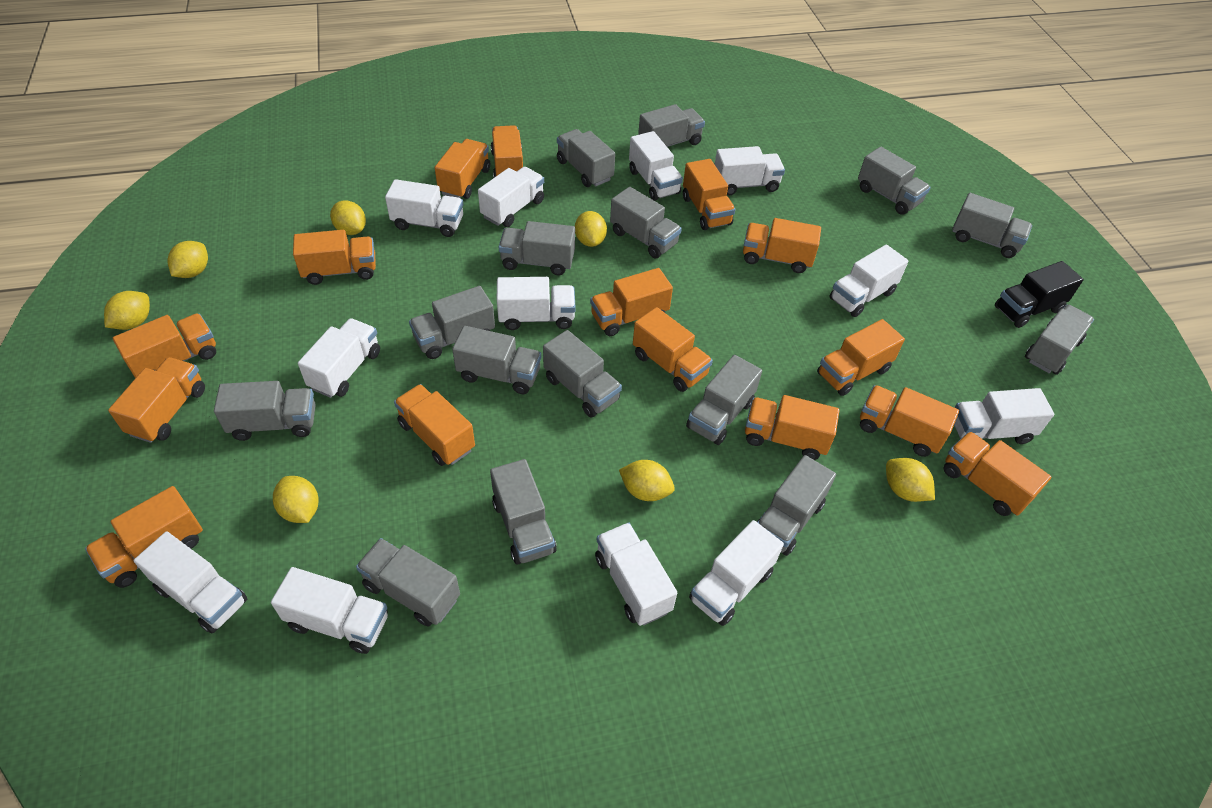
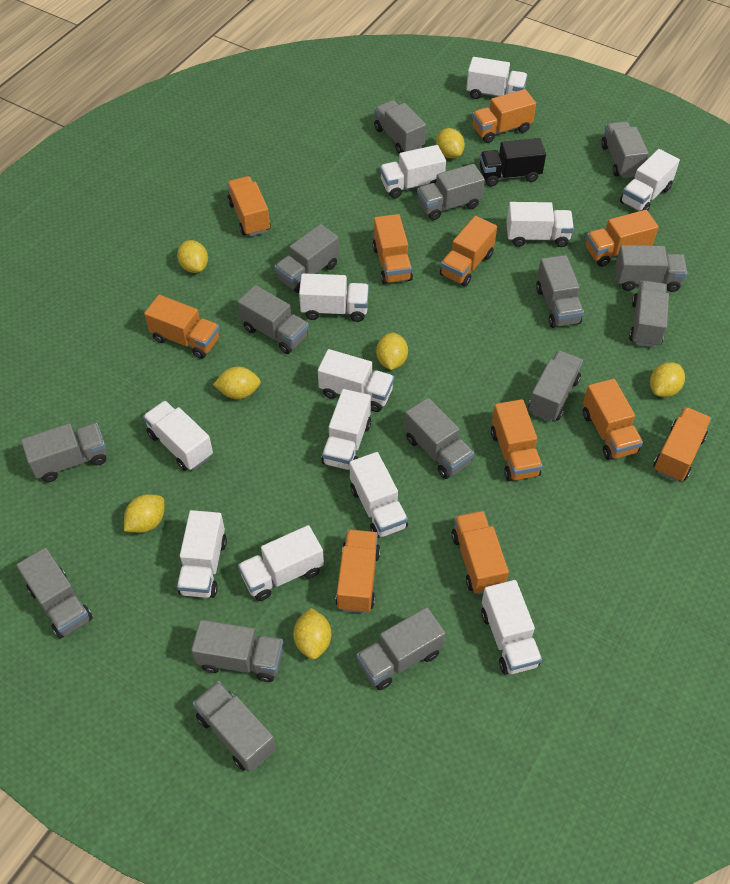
orange truck: 15 -> 11

